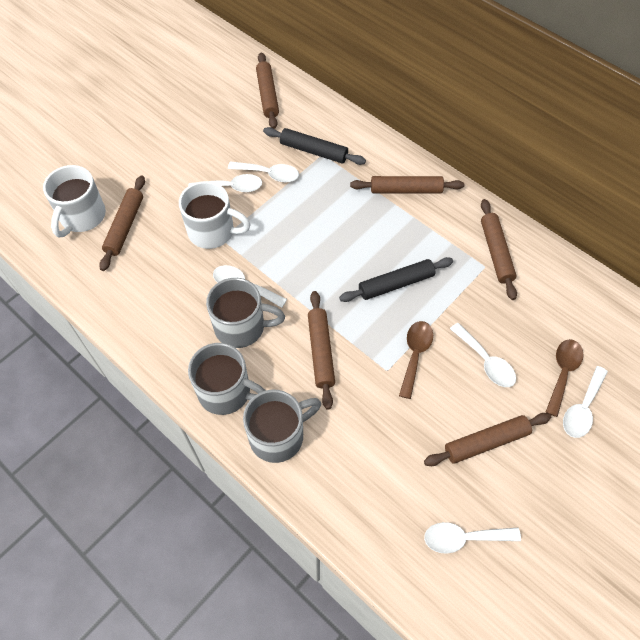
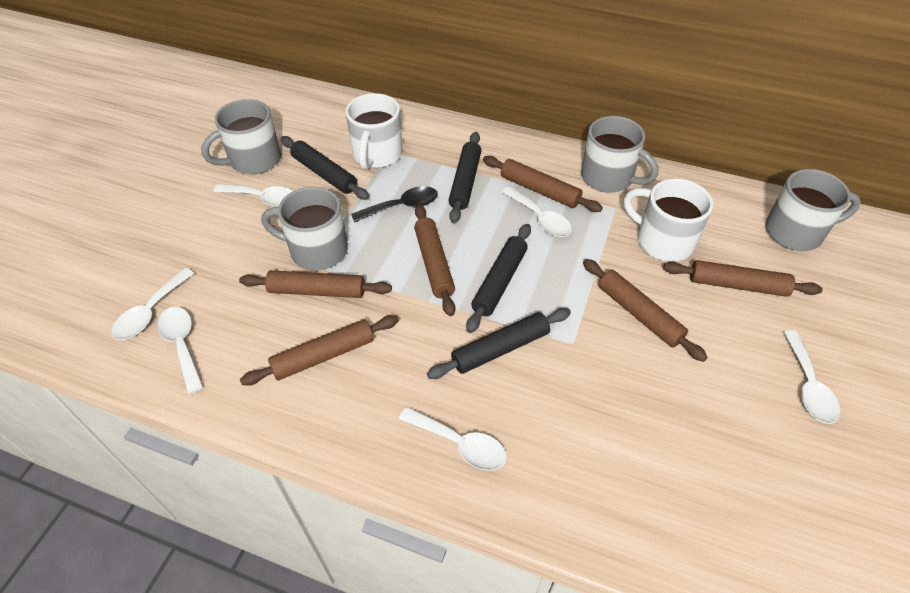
black rolling pin: 2 -> 4
black spoon: 0 -> 1
brown spoon: 2 -> 0
grey mug: 3 -> 4

